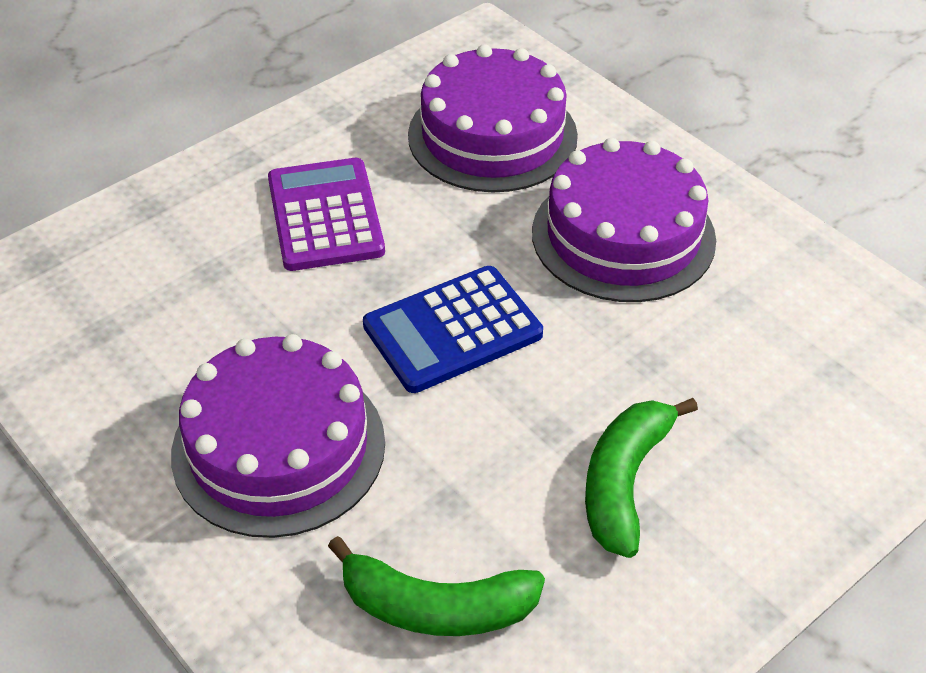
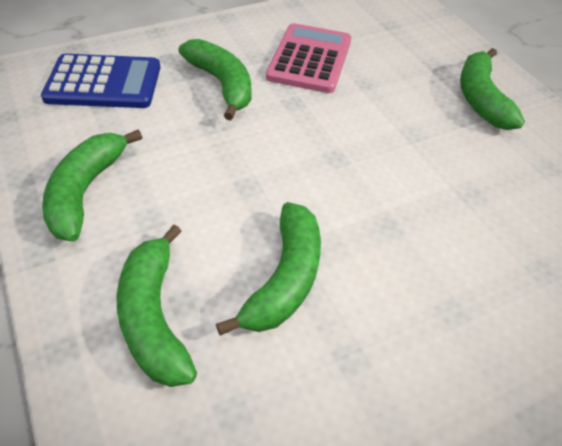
green banana: 2 -> 5
pink calculator: 0 -> 1
purple cake: 3 -> 0
purple calculator: 1 -> 0

